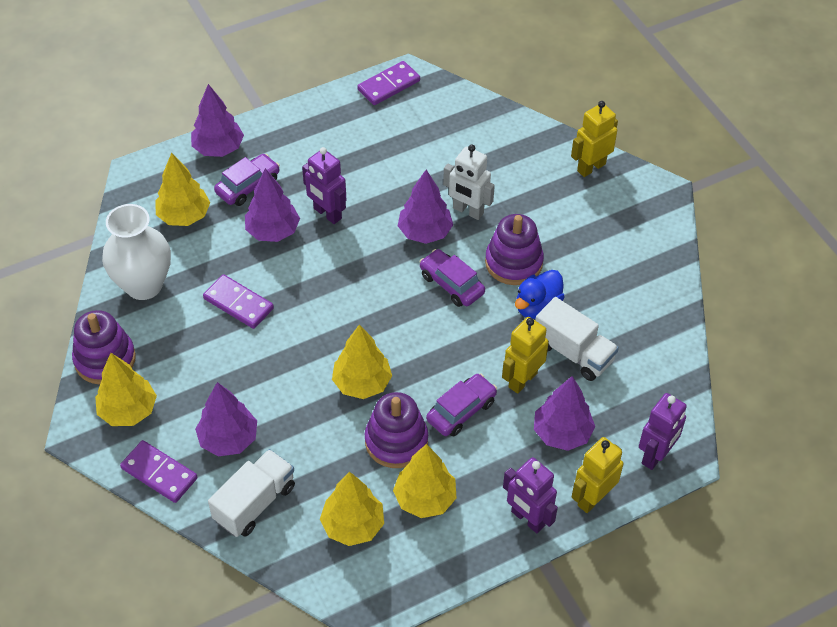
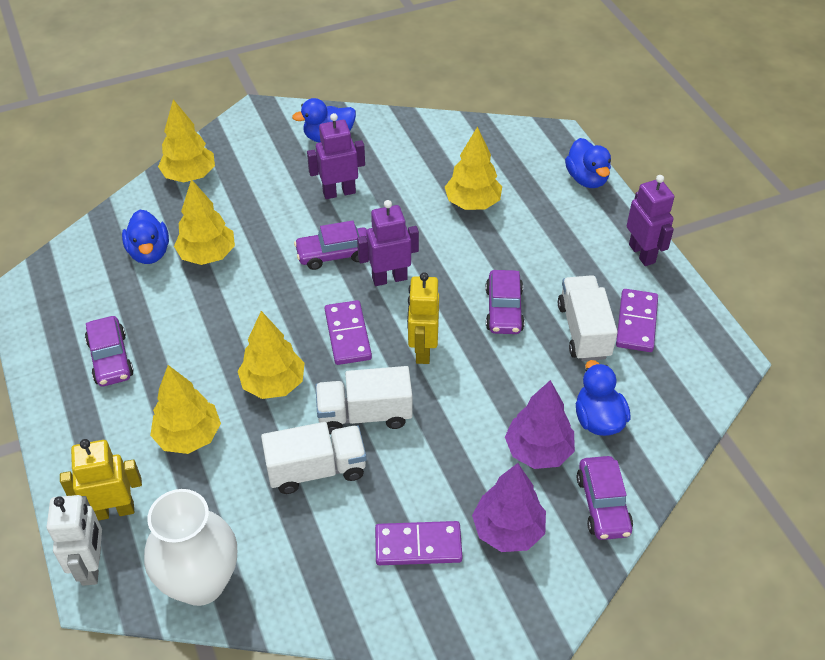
blue duck: 1 -> 4
purple car: 3 -> 4
purple stacking toy: 3 -> 0
purple tree: 5 -> 2
white truck: 2 -> 3
yellow robot: 3 -> 2

